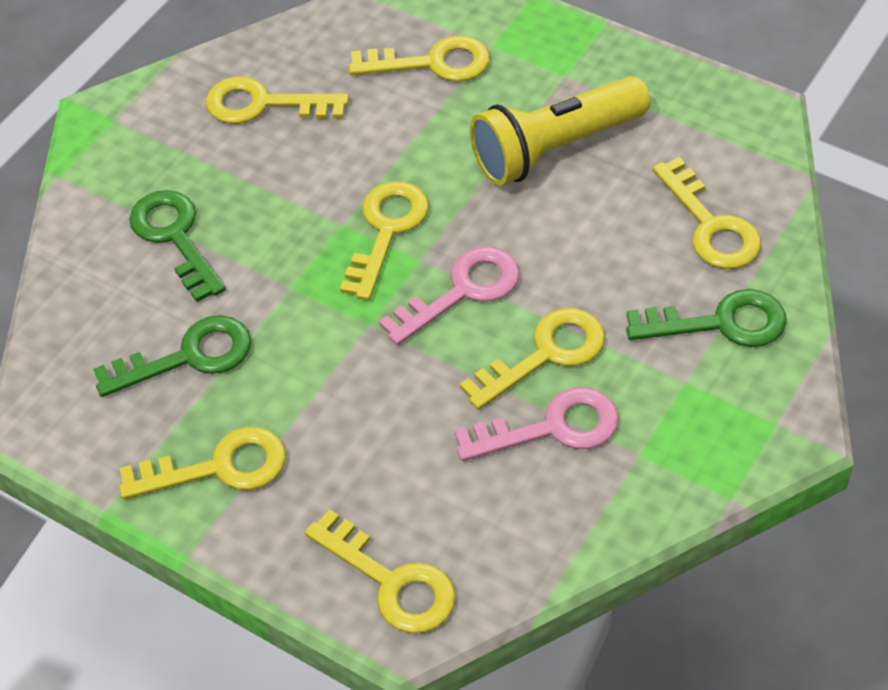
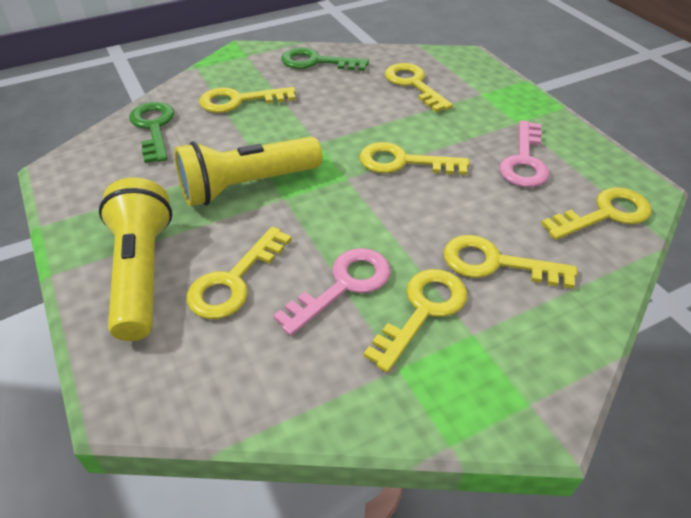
green key: 3 -> 2
yellow flashlight: 1 -> 2

